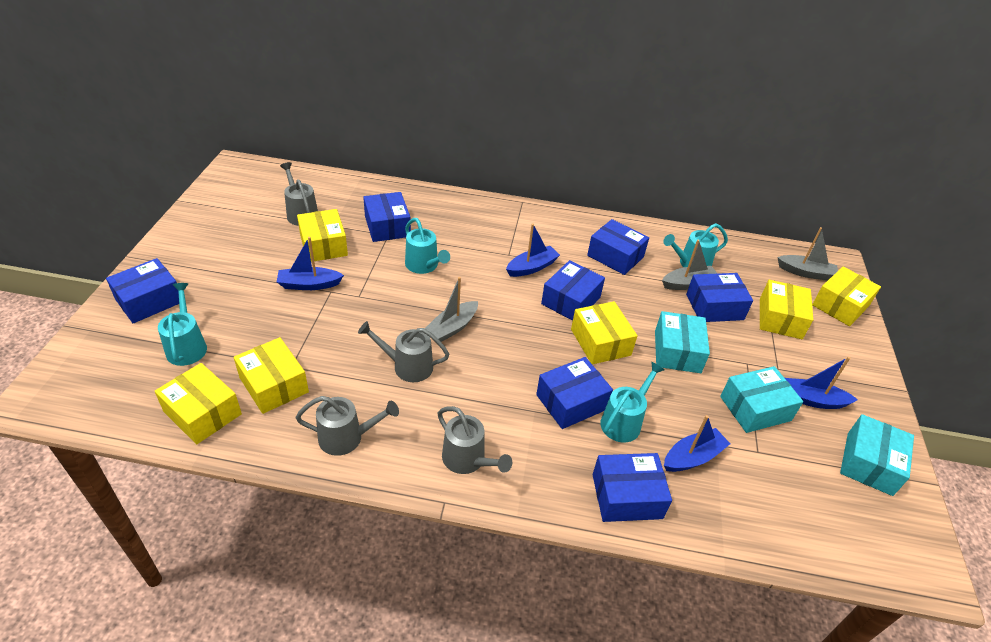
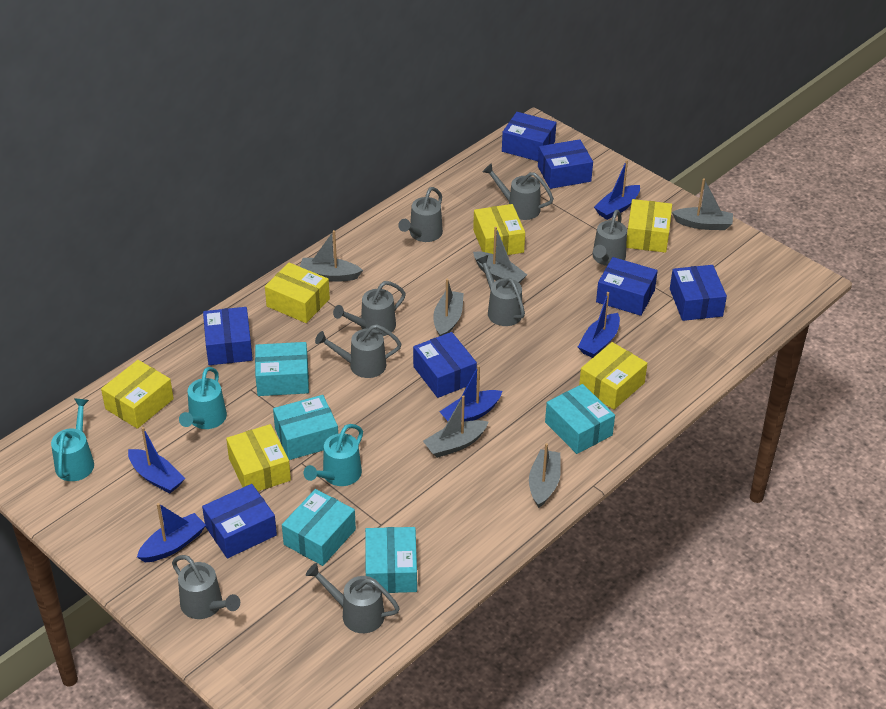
blue boat: 4 -> 5
grey boat: 3 -> 6
grey watering can: 4 -> 8
turquoise box: 3 -> 5
turquoise watering can: 4 -> 3

